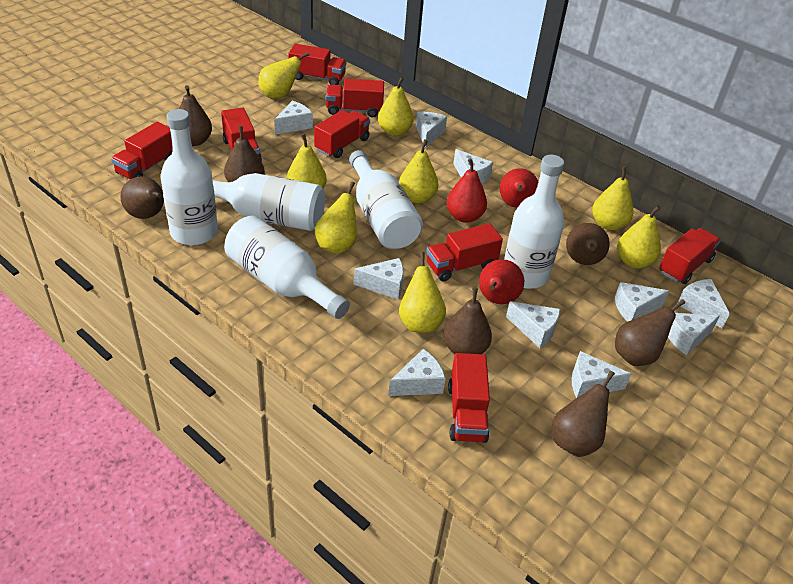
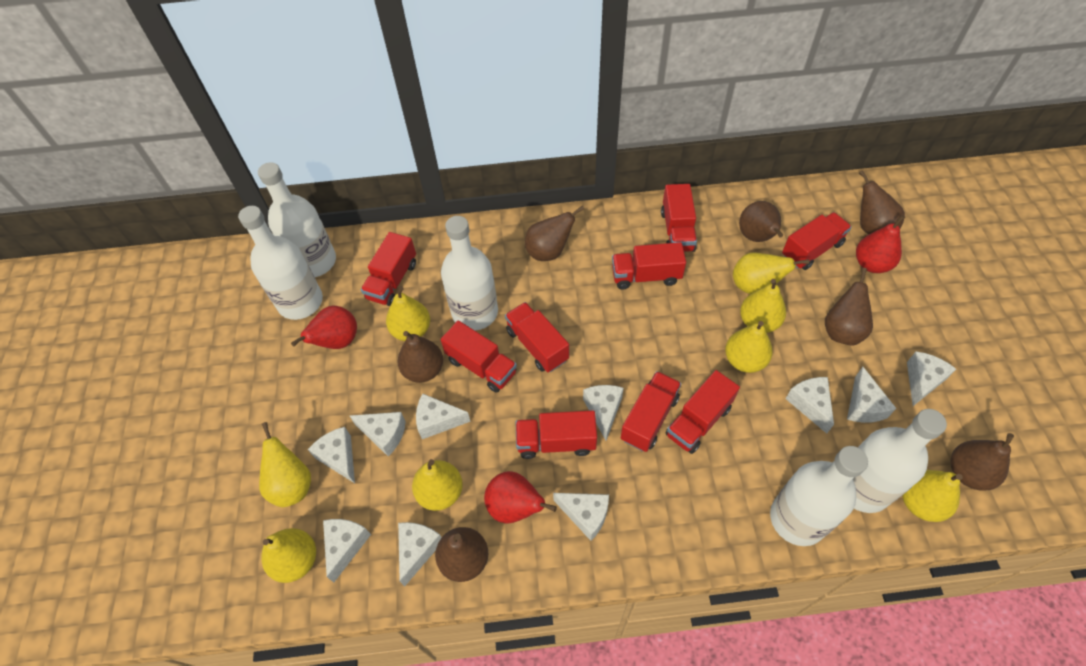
red truck: 8 -> 9

